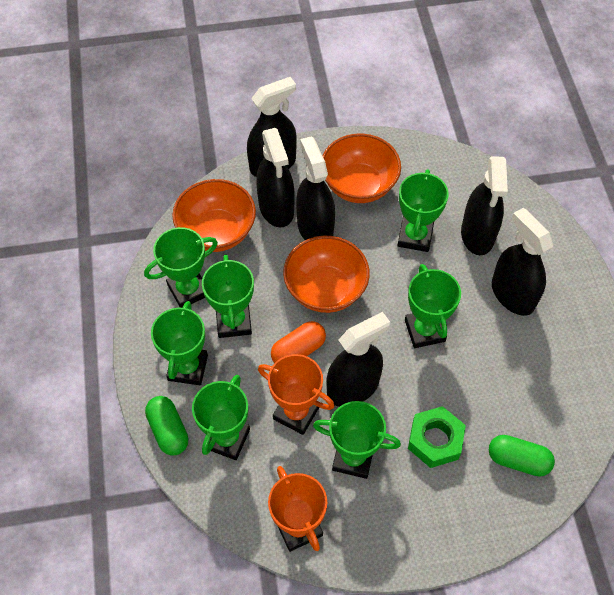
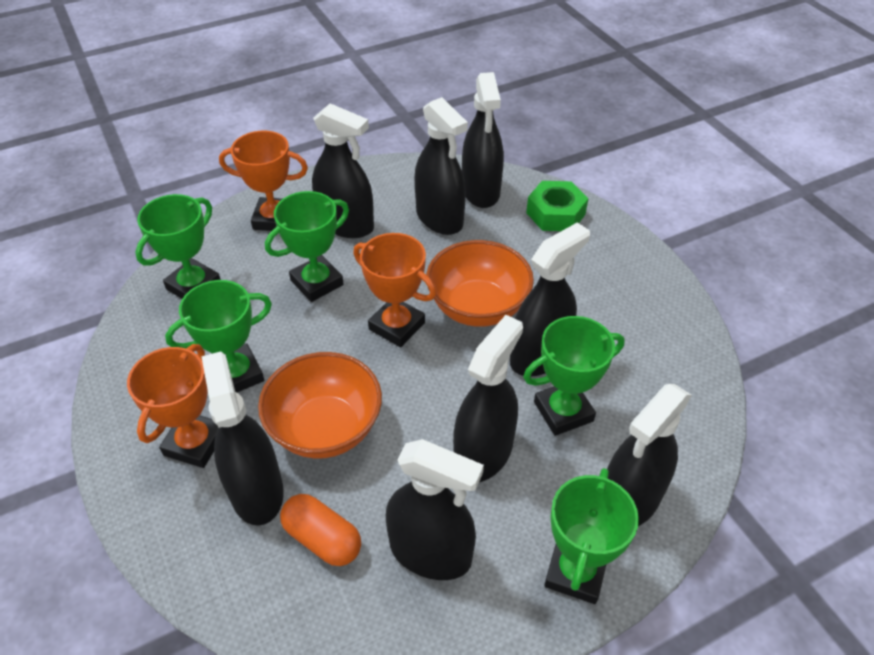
black spray bottle: 6 -> 8
green capsule: 2 -> 0
green trophy: 7 -> 5
orange bowl: 3 -> 2
orange trophy: 2 -> 3

